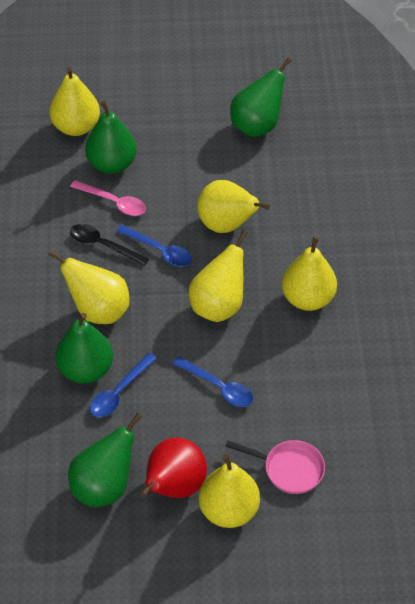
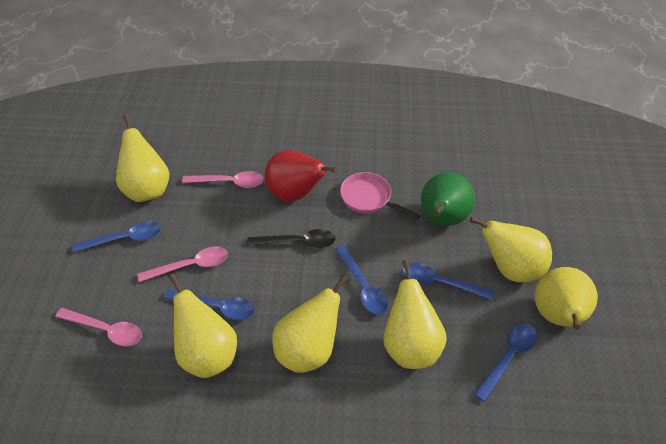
blue spoon: 3 -> 5
green pear: 4 -> 1
pink spoon: 1 -> 3

